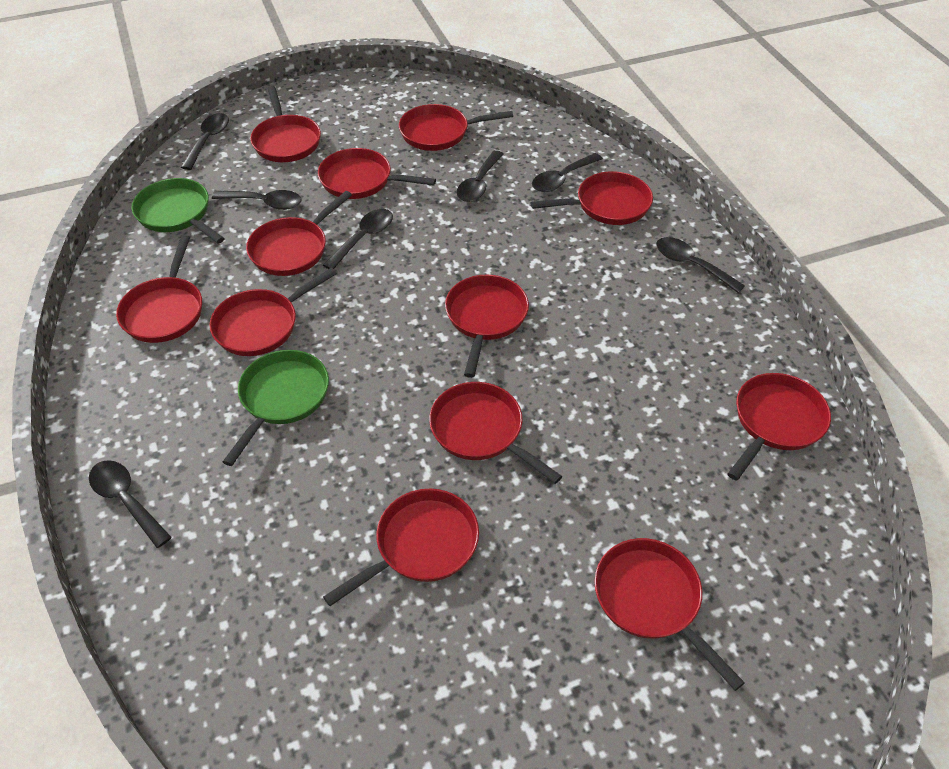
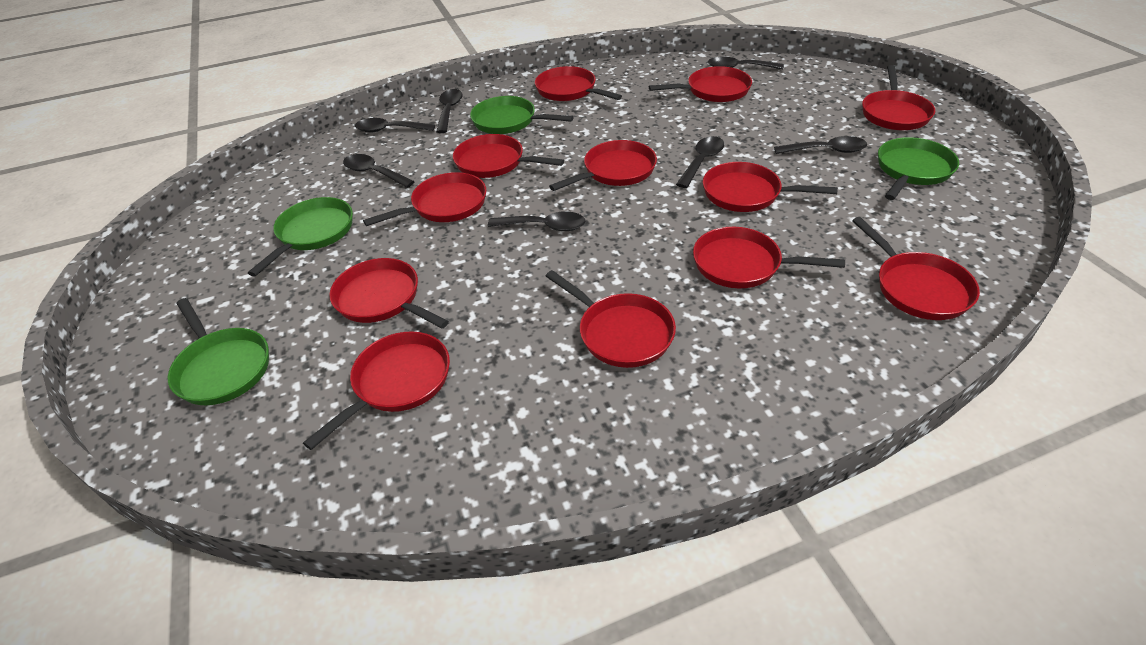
green pan: 2 -> 4

